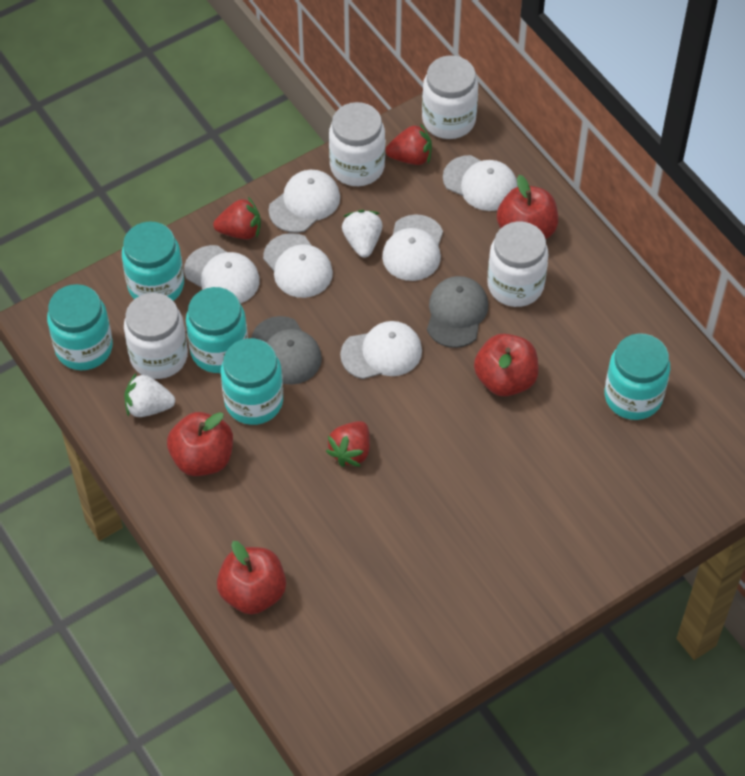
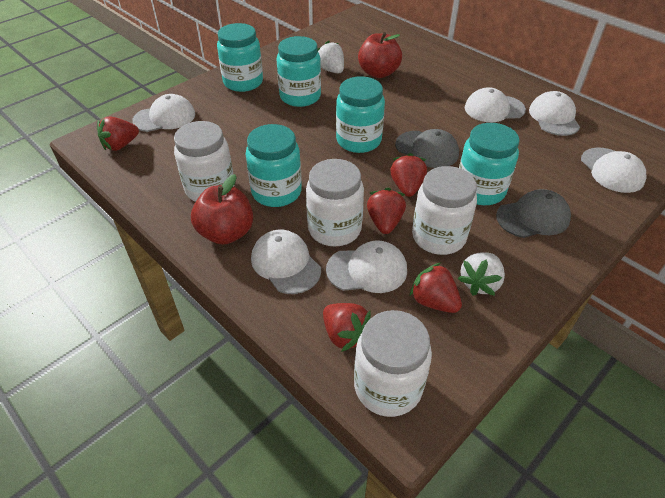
red apple: 4 -> 2
red strawberry: 3 -> 5

